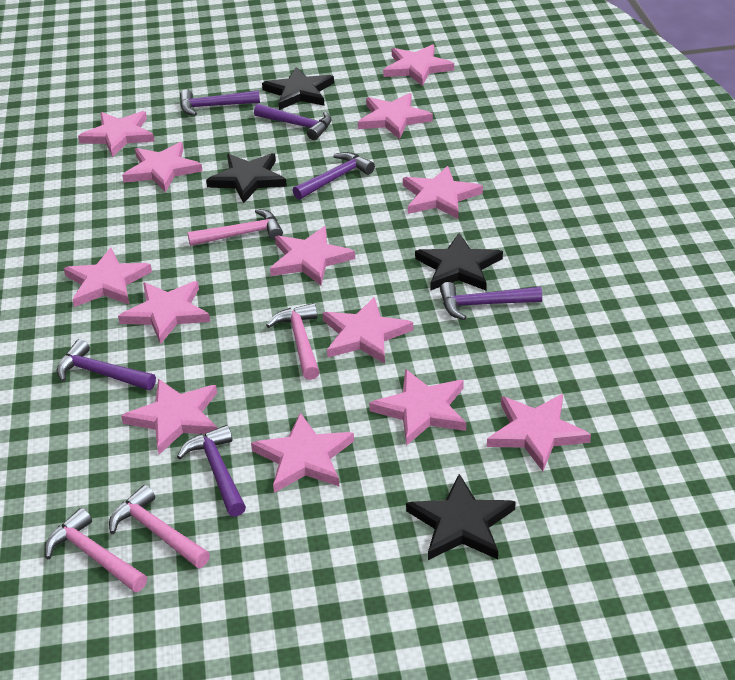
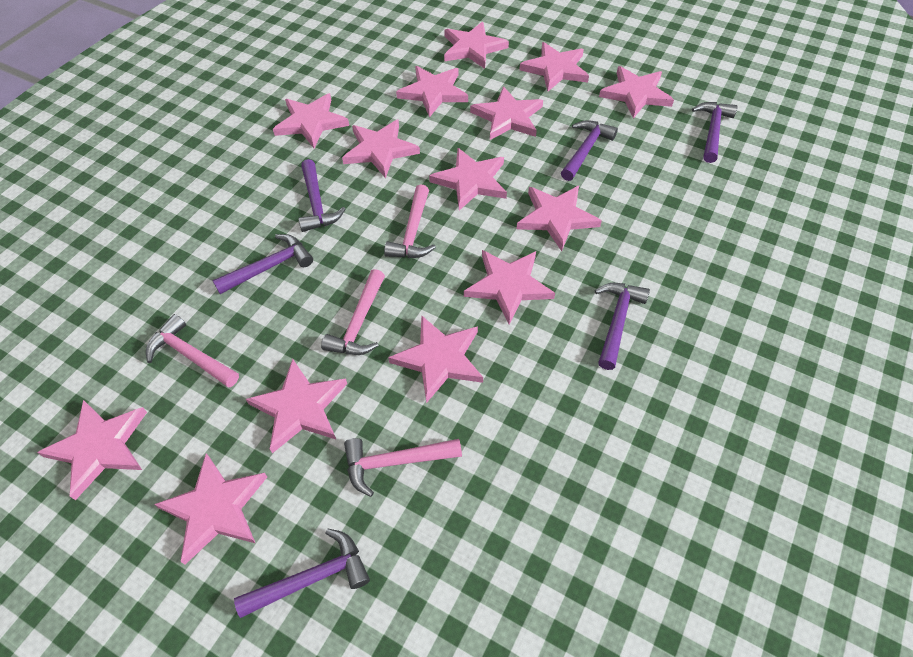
black star: 4 -> 0
pink star: 13 -> 14

